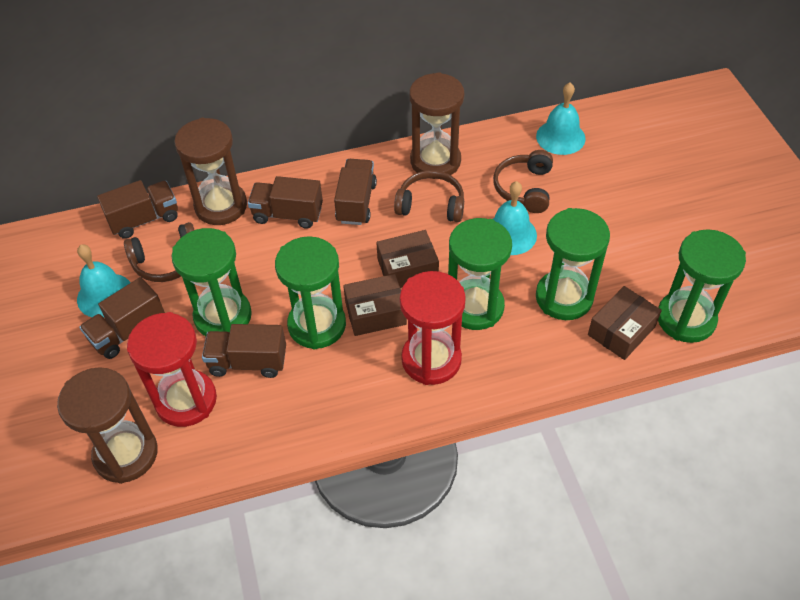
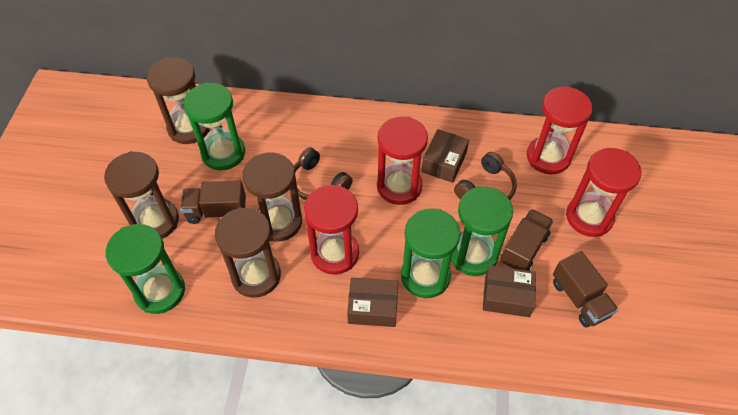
brown headphones: 3 -> 2
brown hourglass: 3 -> 4
brown truck: 5 -> 3
green hourglass: 5 -> 4
red hourglass: 2 -> 4
turquoise bell: 3 -> 0

